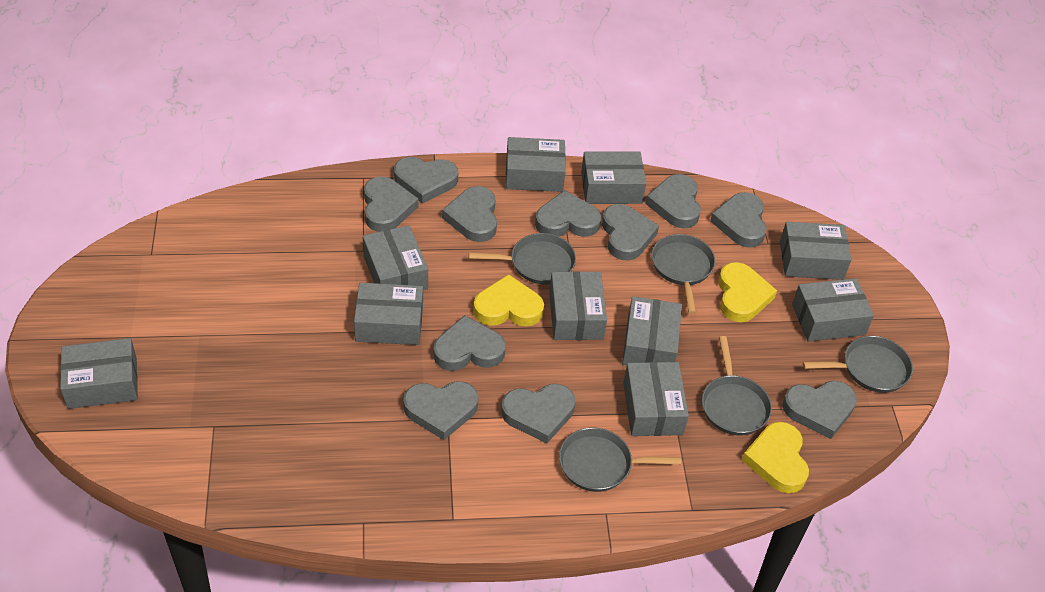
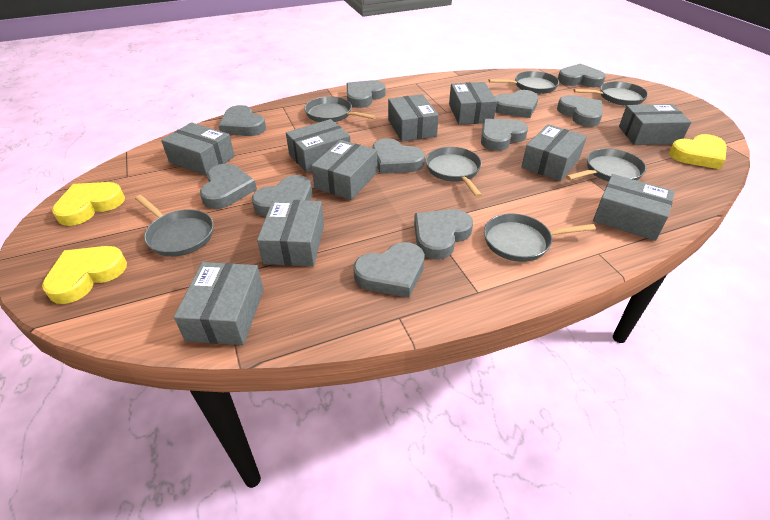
grey pan: 5 -> 7

